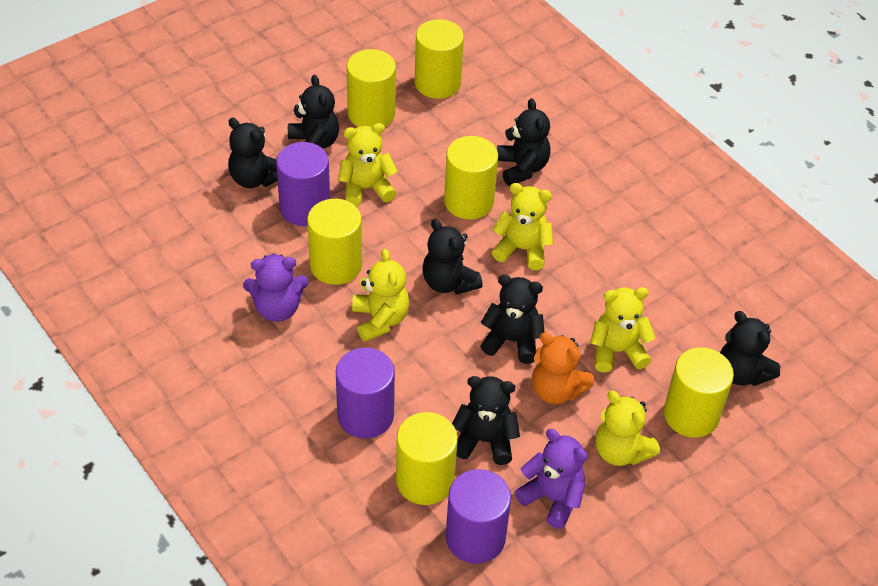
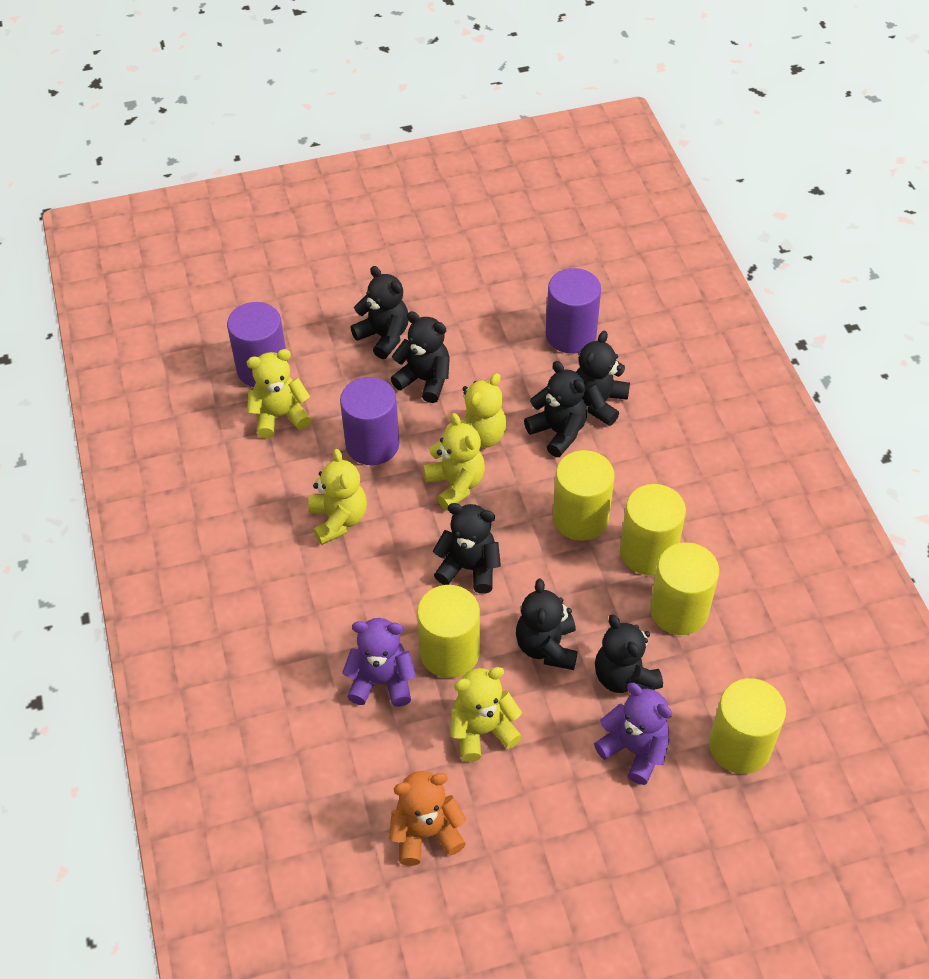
yellow cylinder: 6 -> 5

